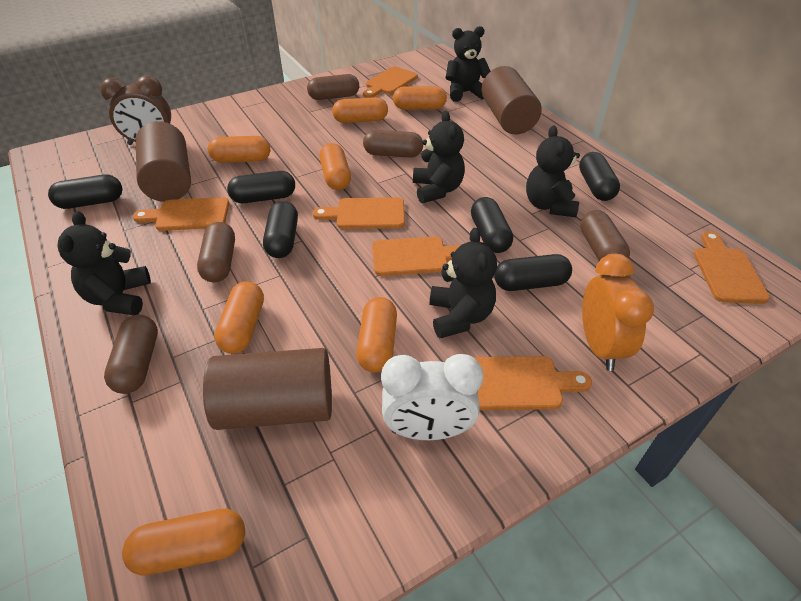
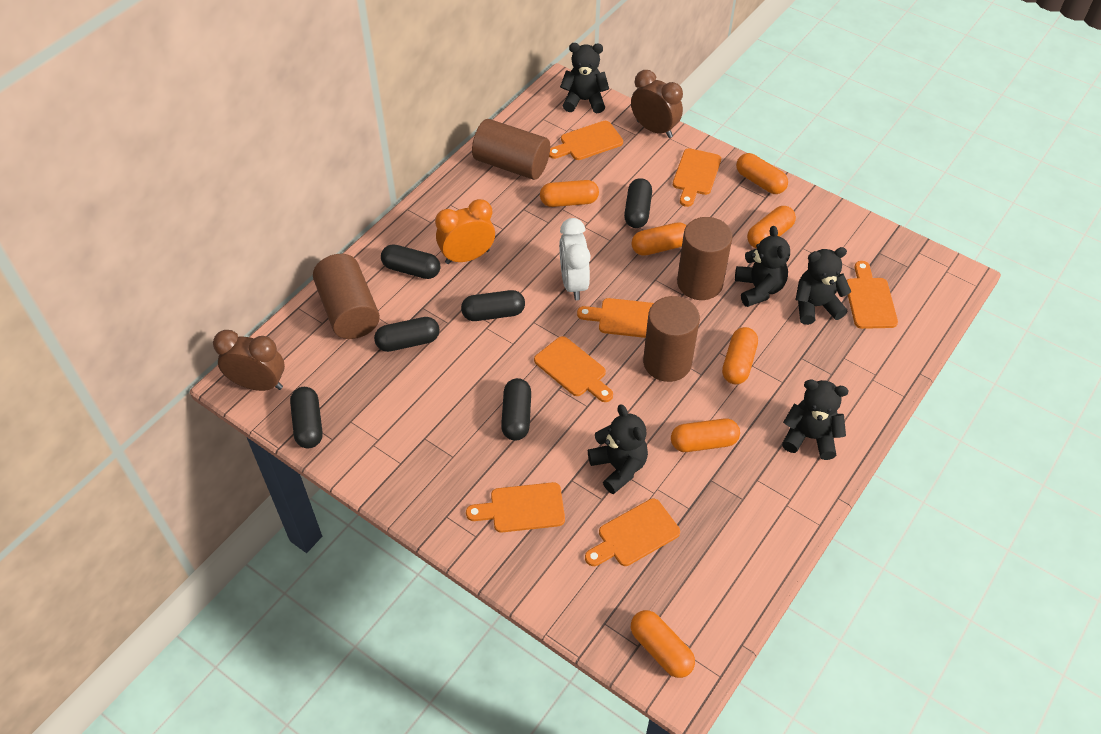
brown capsule: 5 -> 0
brown clock: 1 -> 2
brown cylinder: 3 -> 4
orange cutting board: 6 -> 7

